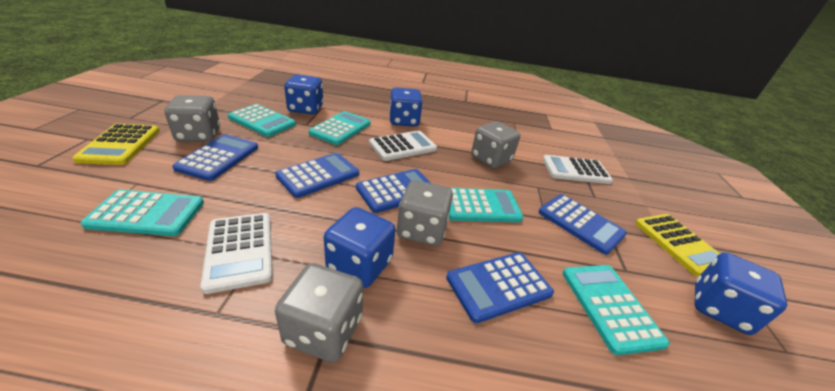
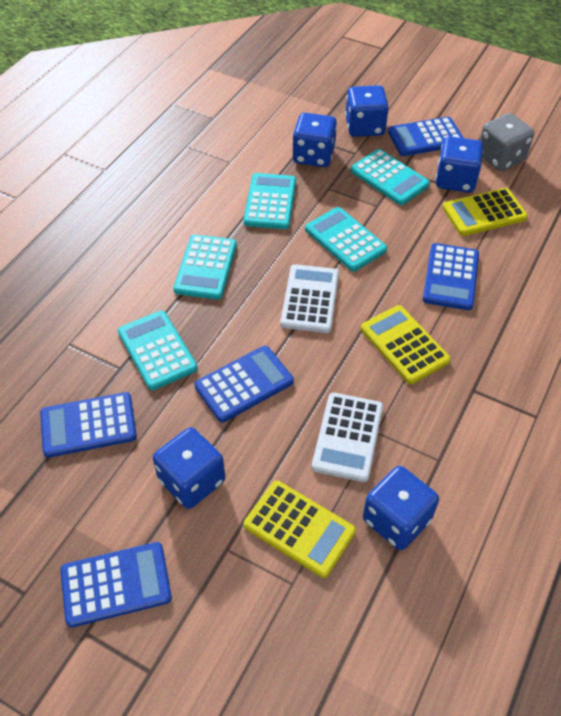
blue dice: 4 -> 5
grey dice: 4 -> 1
white calculator: 3 -> 2
yellow calculator: 2 -> 3

